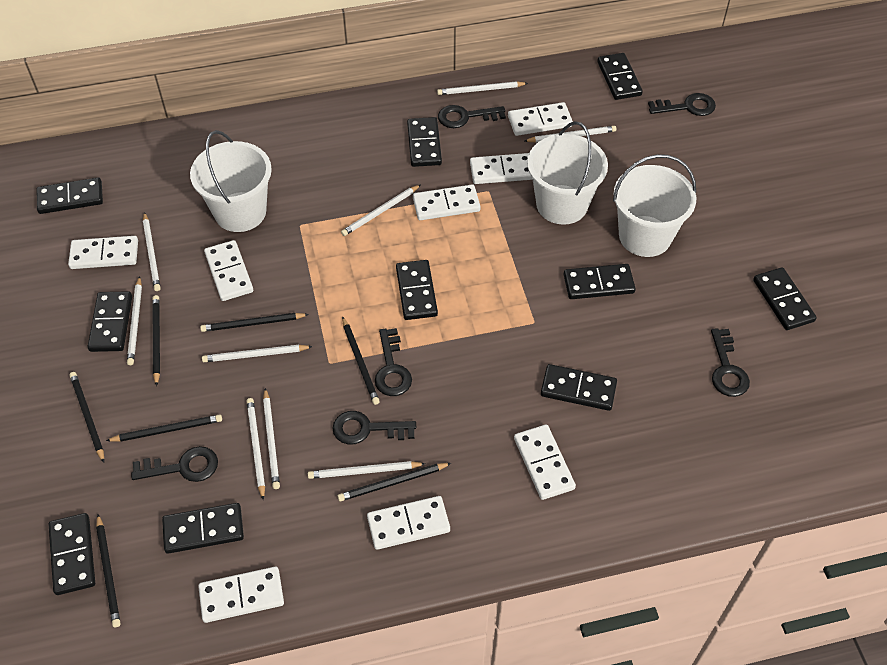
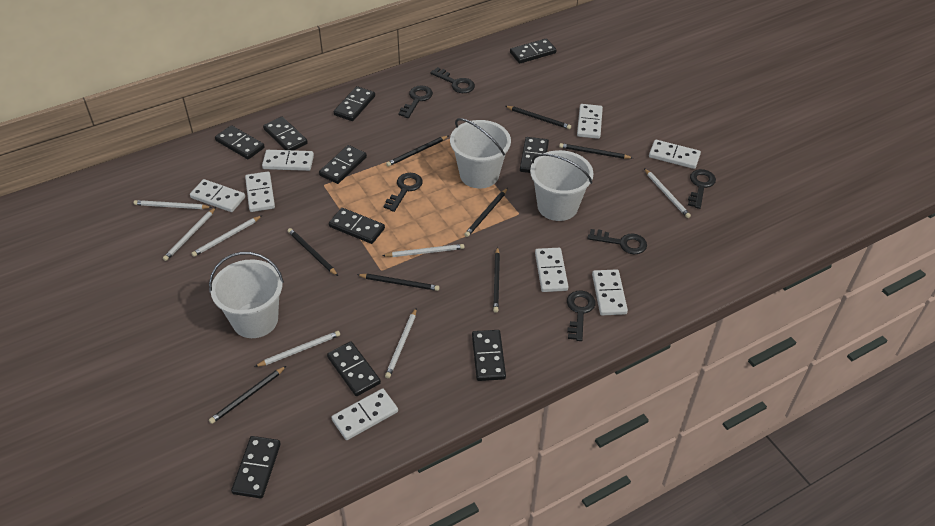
black pencil: 7 -> 8
white pencil: 9 -> 7

